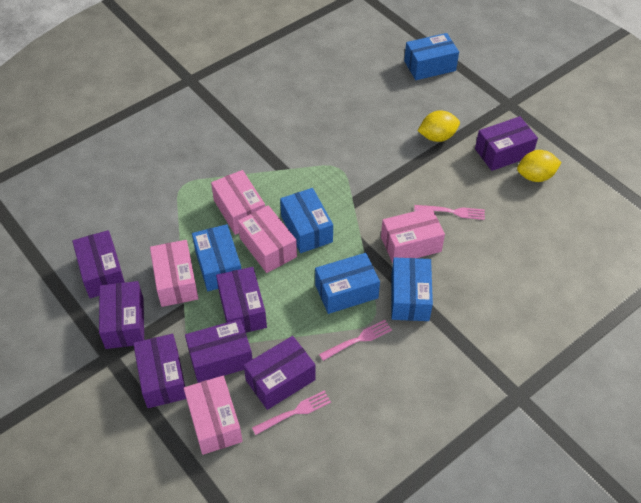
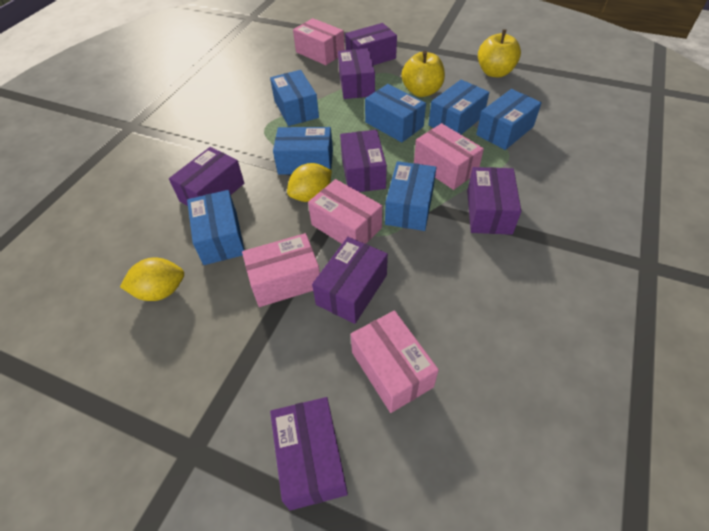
blue box: 5 -> 7
pink fork: 3 -> 0
yellow apple: 0 -> 2

